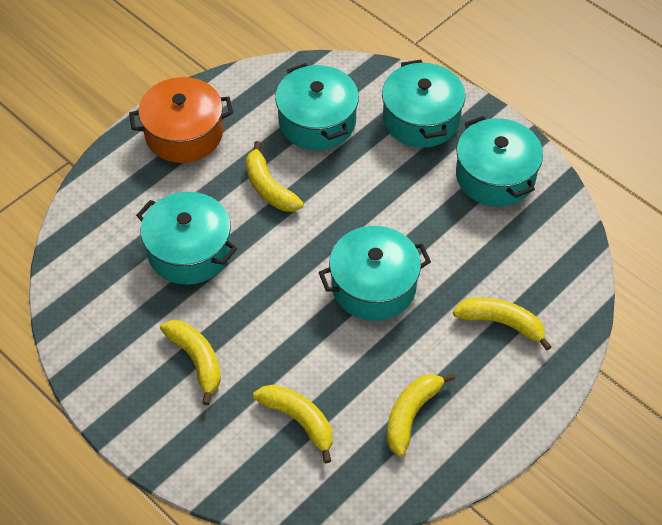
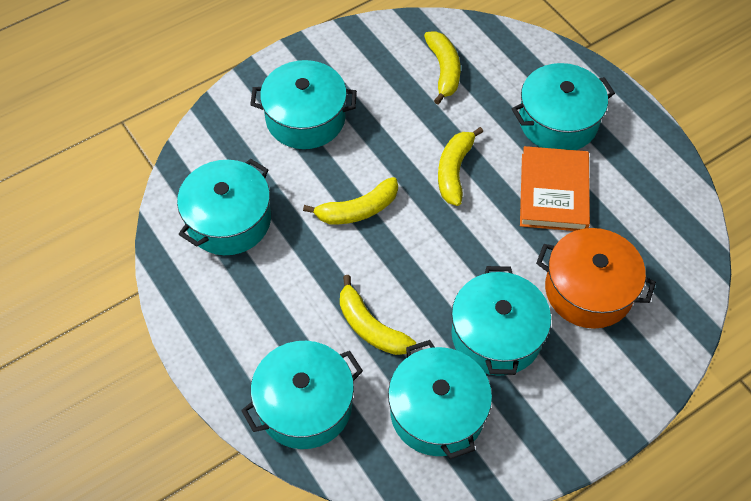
orange book: 0 -> 1
turquoise pot: 5 -> 6
yellow banana: 5 -> 4

